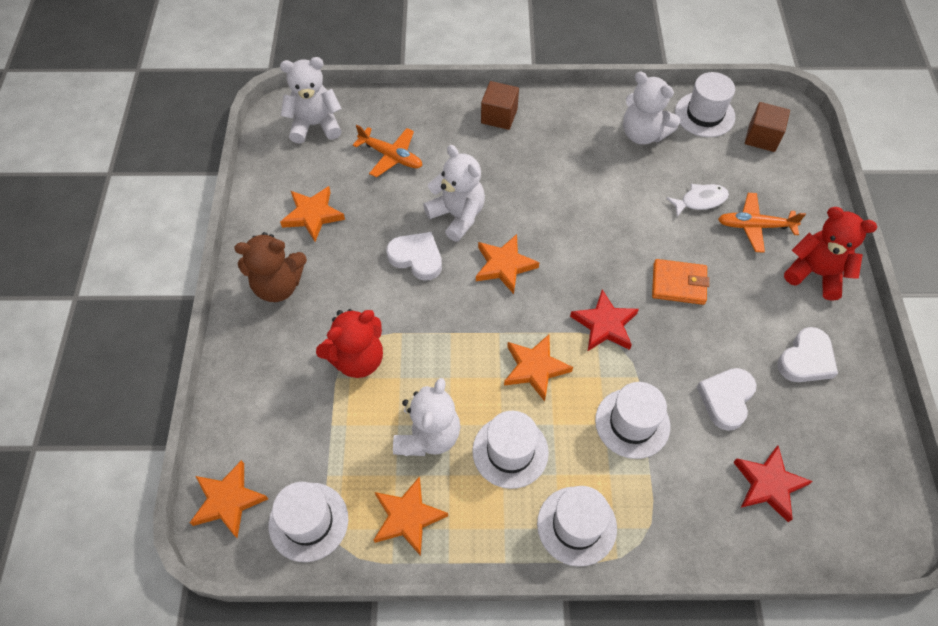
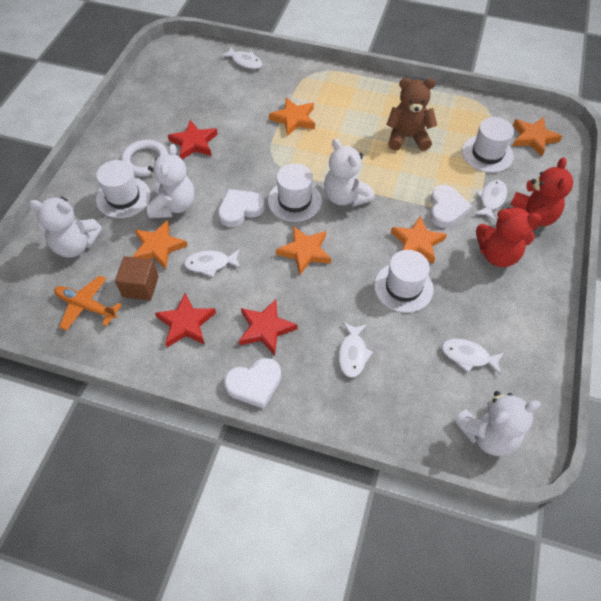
brown cube: 2 -> 1
orange plane: 2 -> 1
orange wallet: 1 -> 0
red star: 2 -> 3
white fish: 1 -> 5
white hat: 5 -> 4
white ring: 0 -> 1

